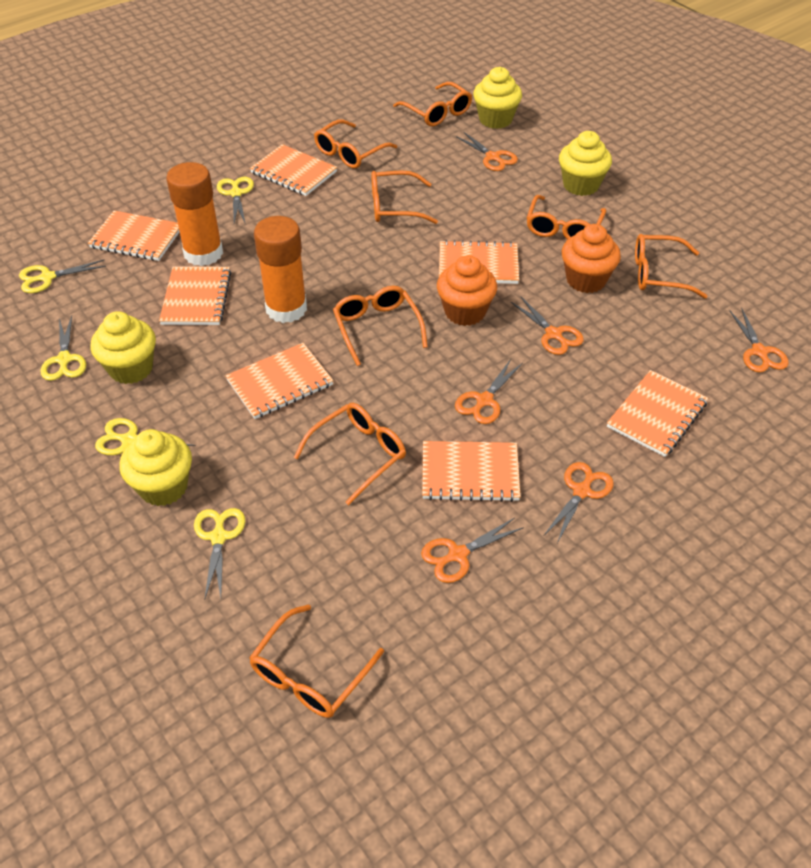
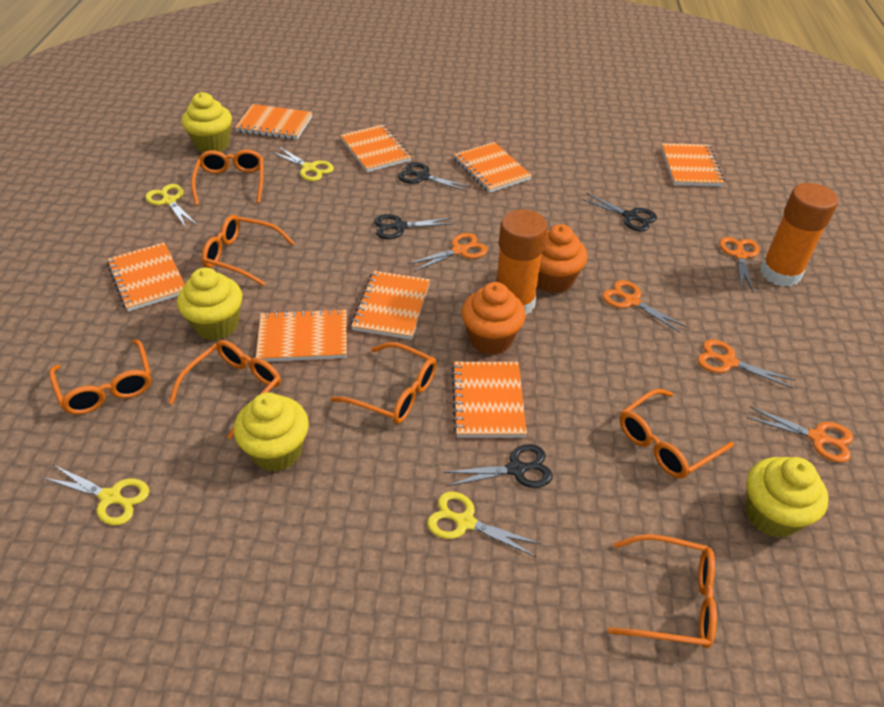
black scissors: 0 -> 4
orange glasses: 8 -> 7
orange notebook: 7 -> 8
orange scissors: 6 -> 5
yellow scissors: 5 -> 4

